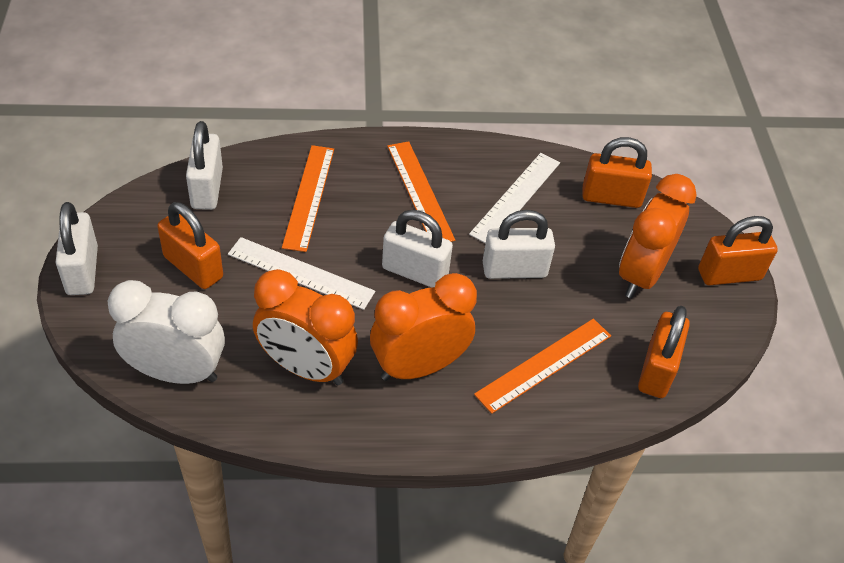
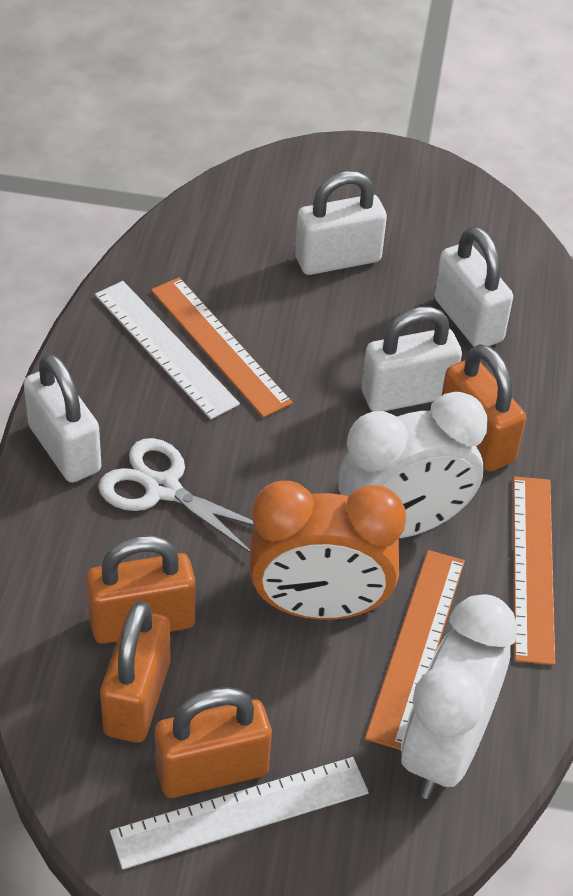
orange clock: 3 -> 1
white clock: 1 -> 2
white scissors: 0 -> 1

